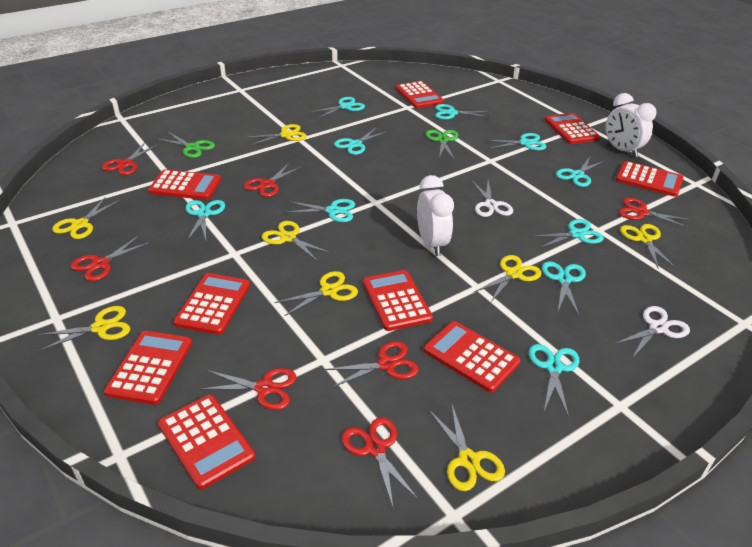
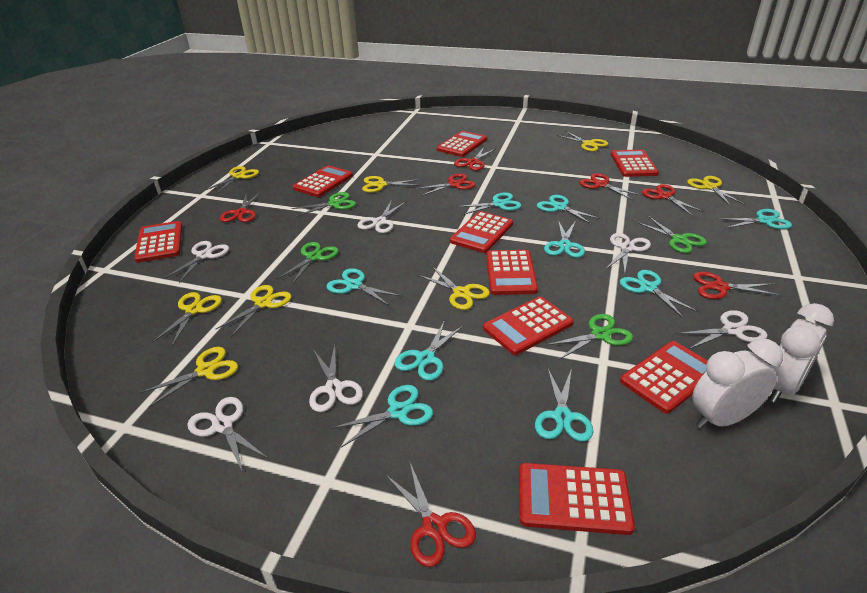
green scissors: 2 -> 4
turquoise scissors: 10 -> 9
white scissors: 2 -> 6

